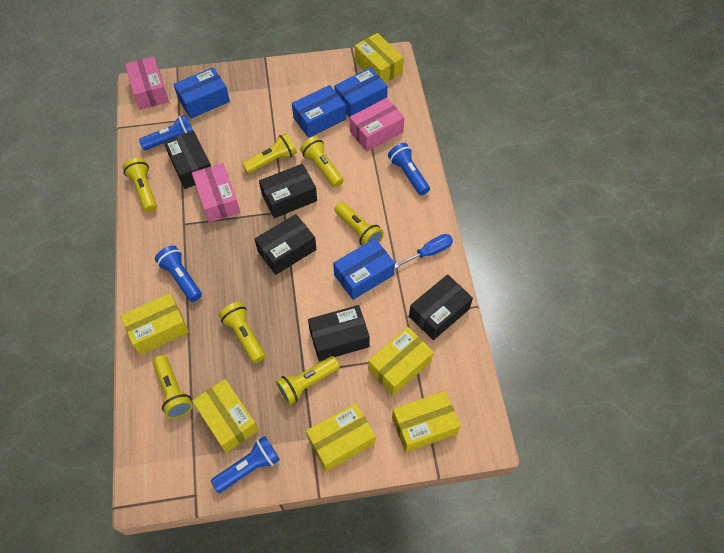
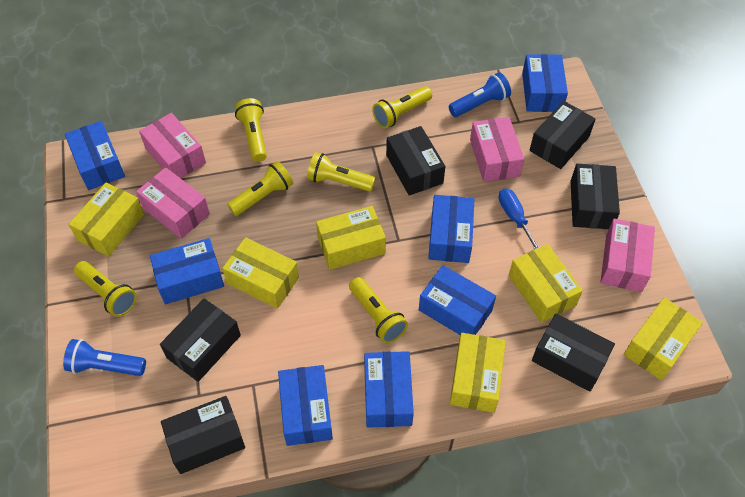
black box: 5 -> 6
blue box: 4 -> 7
blue flashlight: 4 -> 2
pink box: 3 -> 4
yellow flashlight: 7 -> 6

